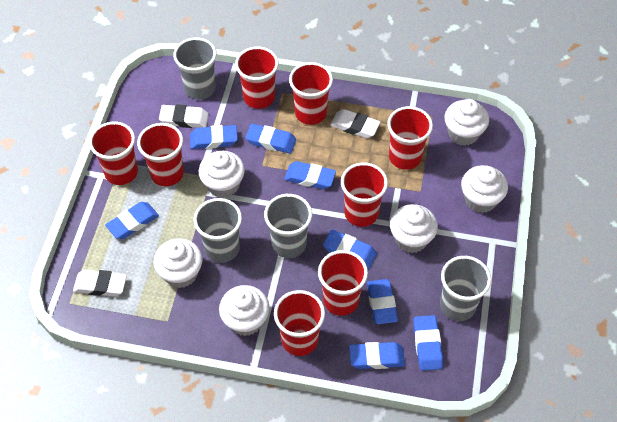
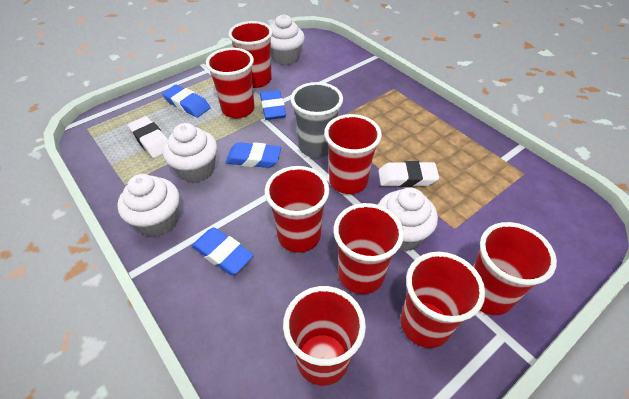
blue eraser: 8 -> 4
grey cup: 4 -> 1
white cupcake: 6 -> 4
white eraser: 3 -> 2

